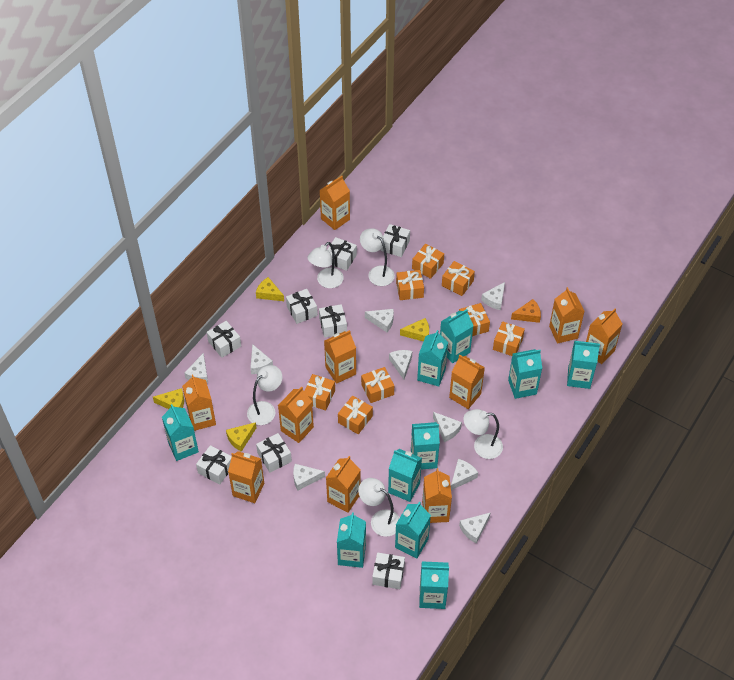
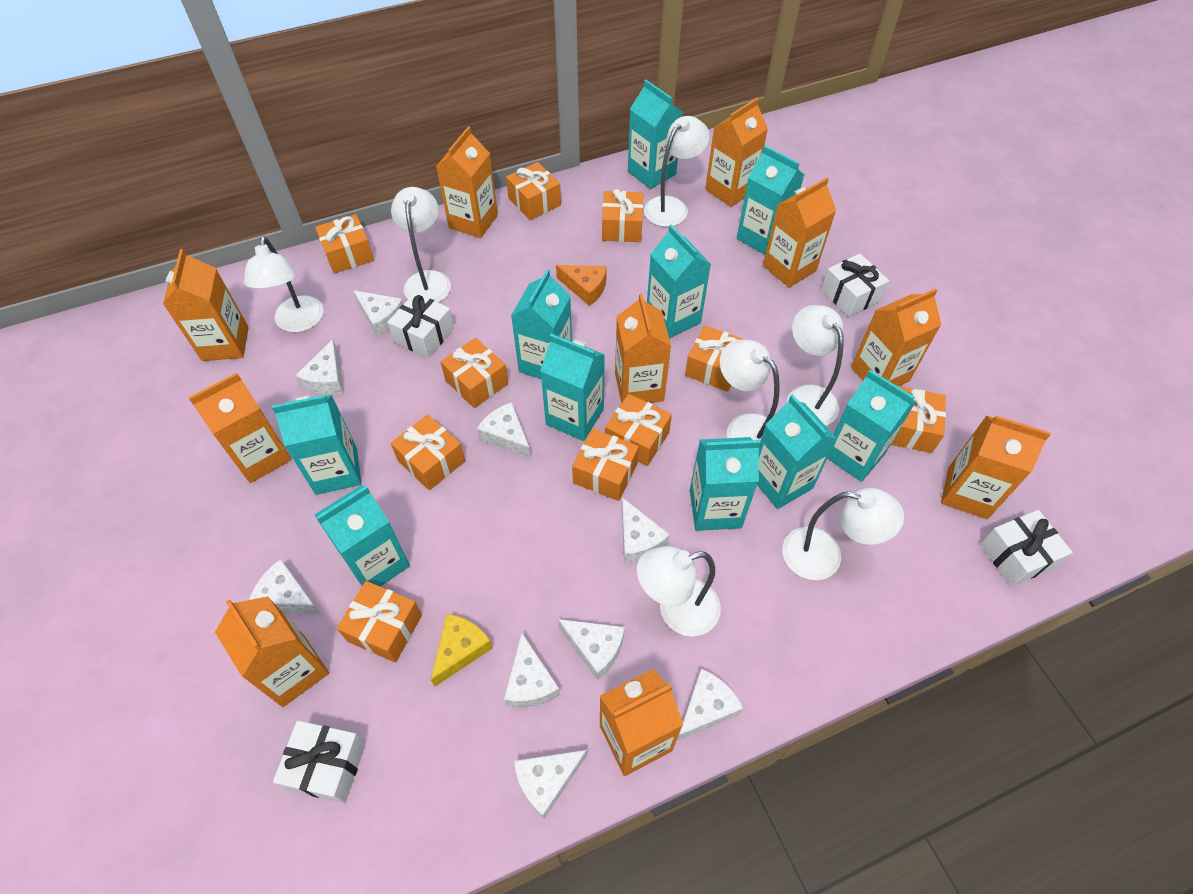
orange gift: 8 -> 10
white gift: 8 -> 4
white lamp: 5 -> 7
yellow cheese: 4 -> 1

